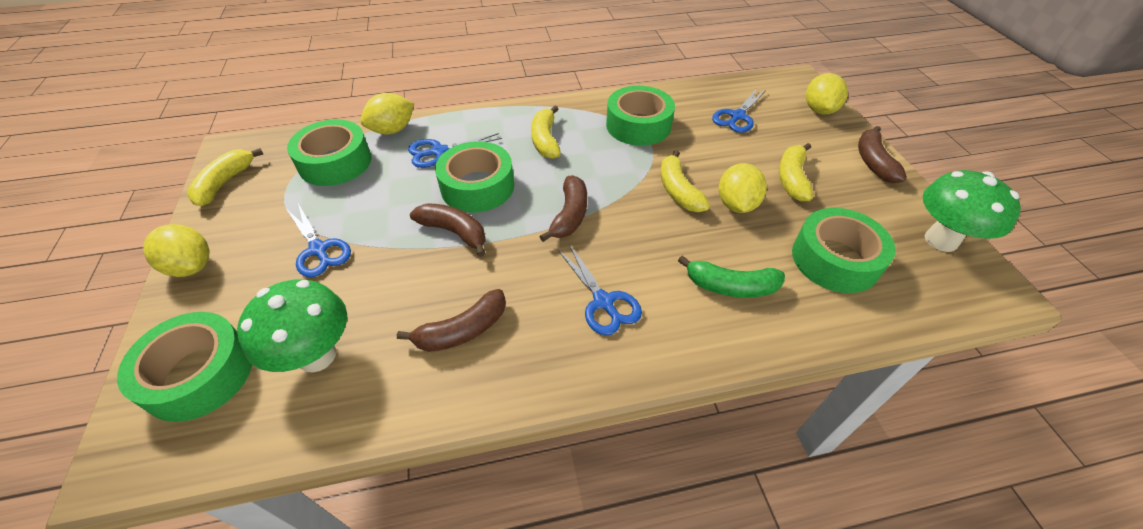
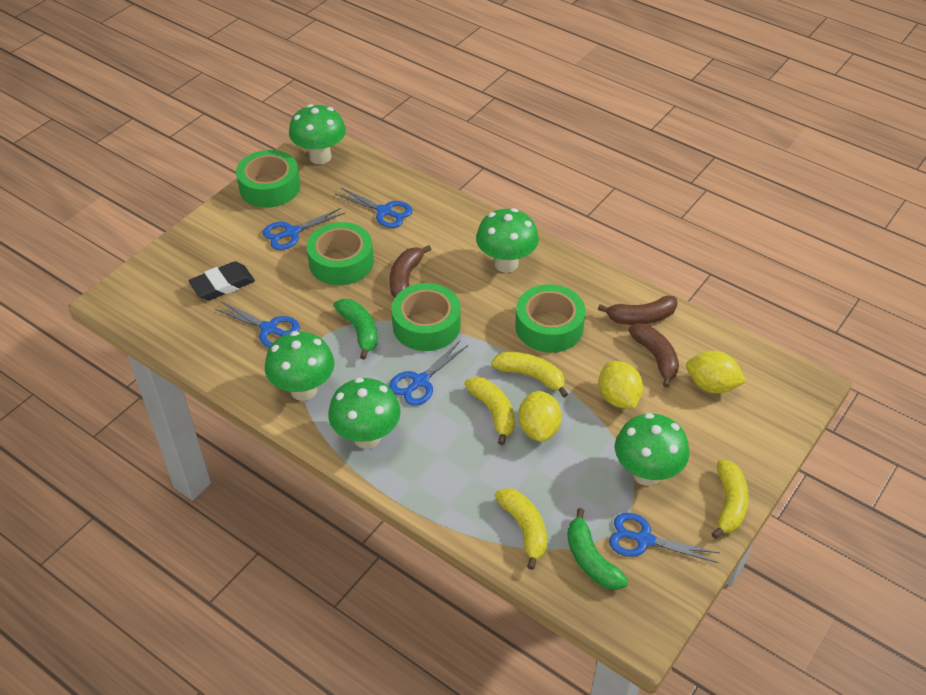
black eraser: 0 -> 1
blue scissors: 4 -> 5
brown banana: 4 -> 3
green banana: 1 -> 2
green mushroom: 2 -> 5
green tape: 5 -> 4
yellow lemon: 4 -> 3

